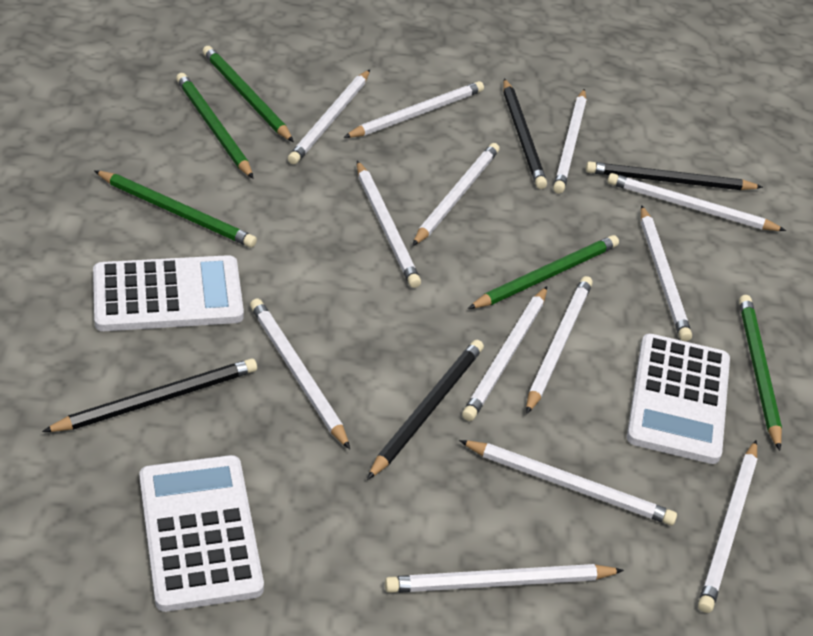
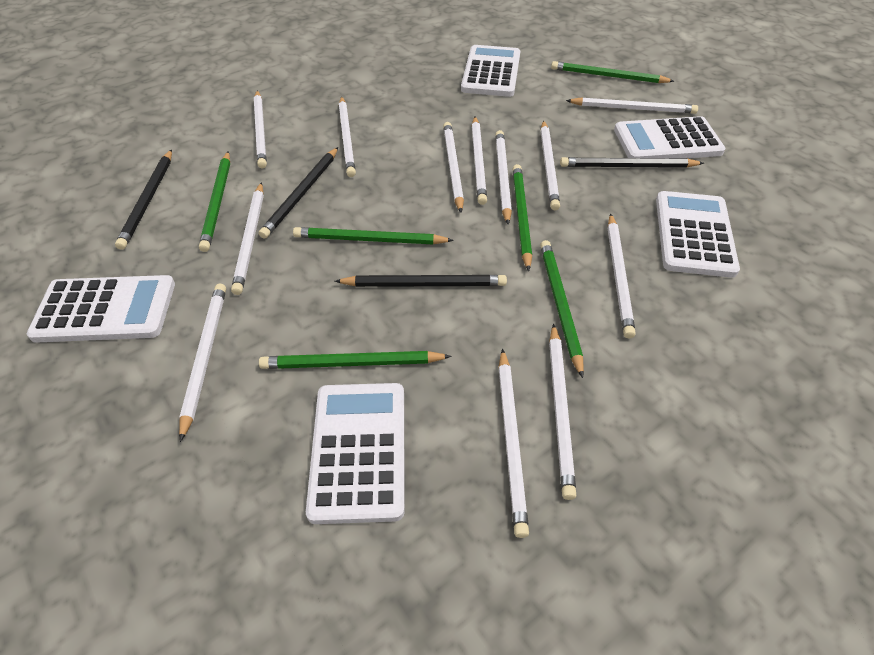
green pencil: 5 -> 6
white calculator: 3 -> 5
white pencil: 13 -> 12

